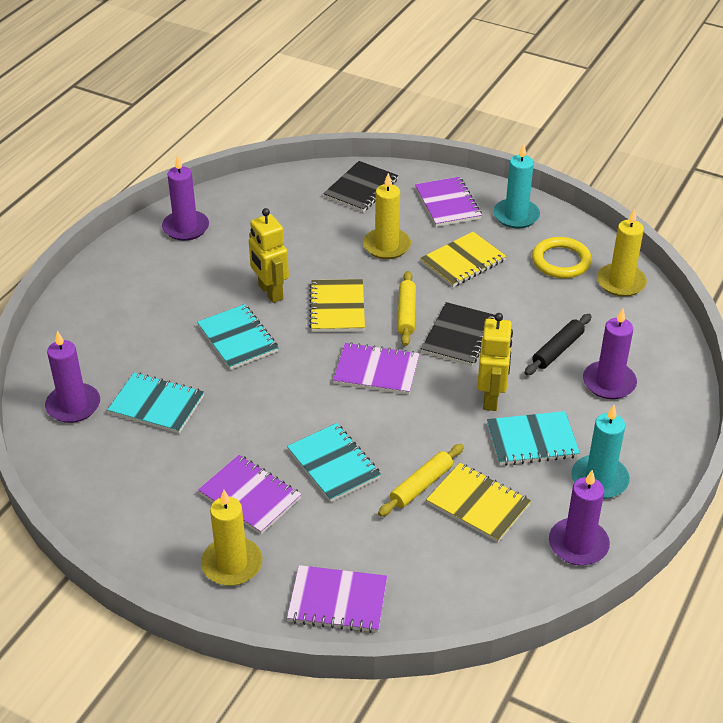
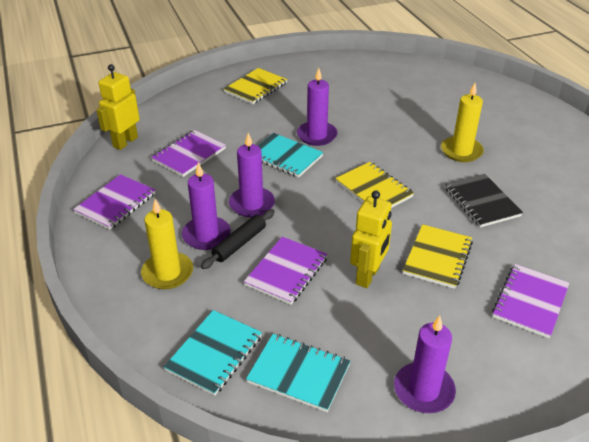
black notebook: 2 -> 1
turquoise candle: 2 -> 0
turquoise notebook: 4 -> 3
yellow candle: 3 -> 2
yellow ring: 1 -> 0
yellow rolling pin: 2 -> 0

